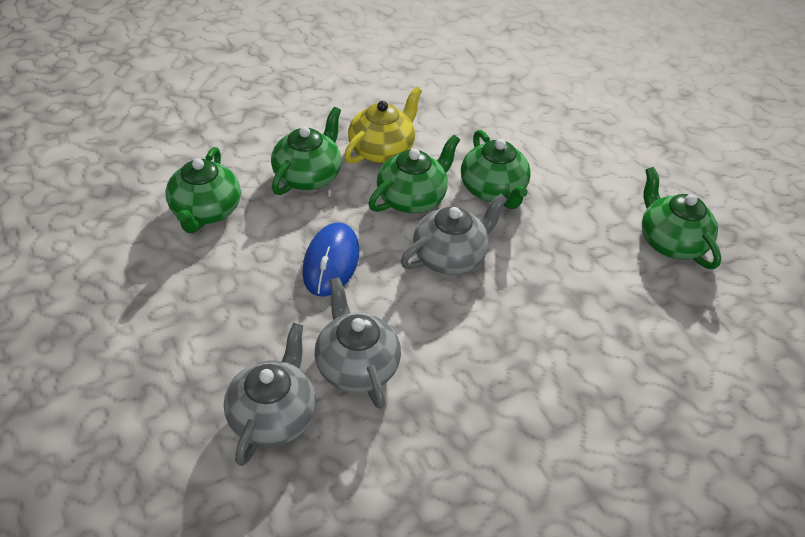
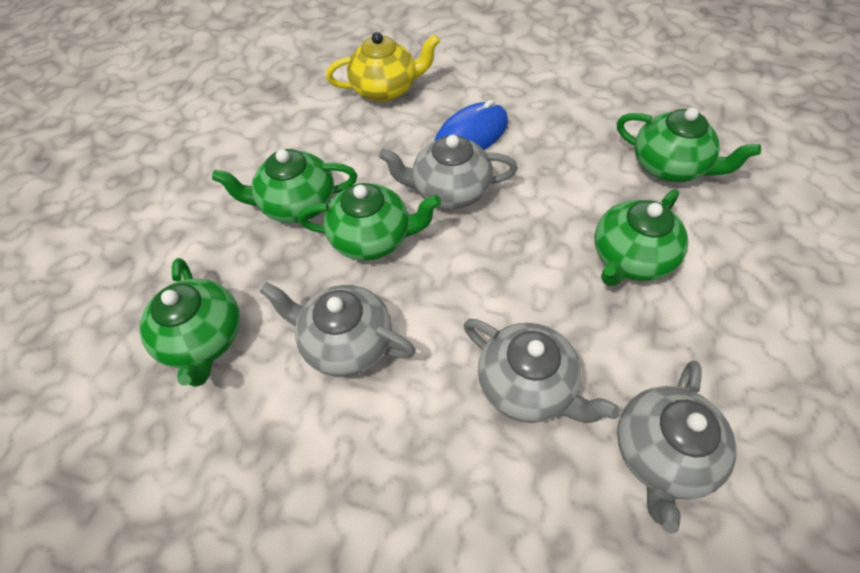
grey teapot: 3 -> 4

